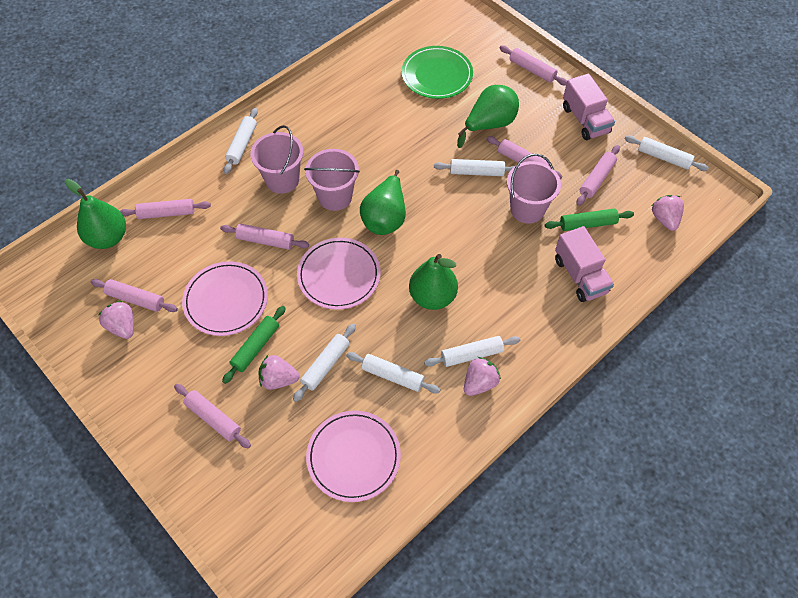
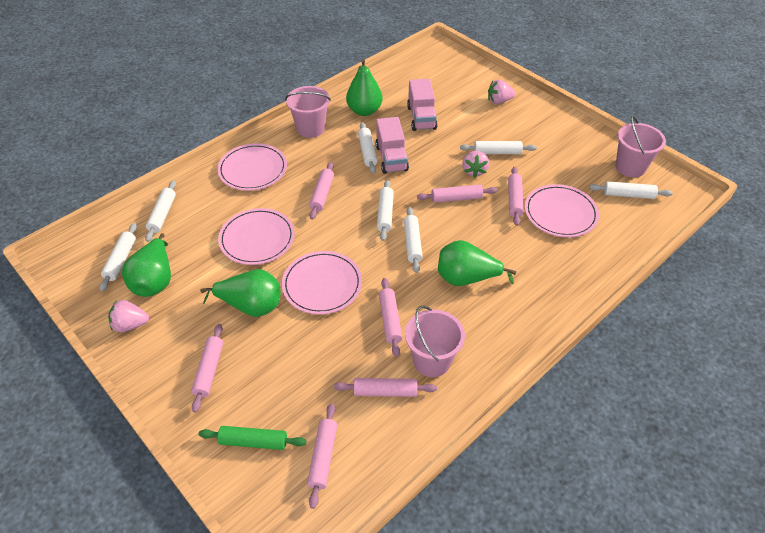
green plate: 1 -> 0
green rolling pin: 2 -> 1
pink plate: 3 -> 4
pink strawberry: 4 -> 3
white rolling pin: 6 -> 7

